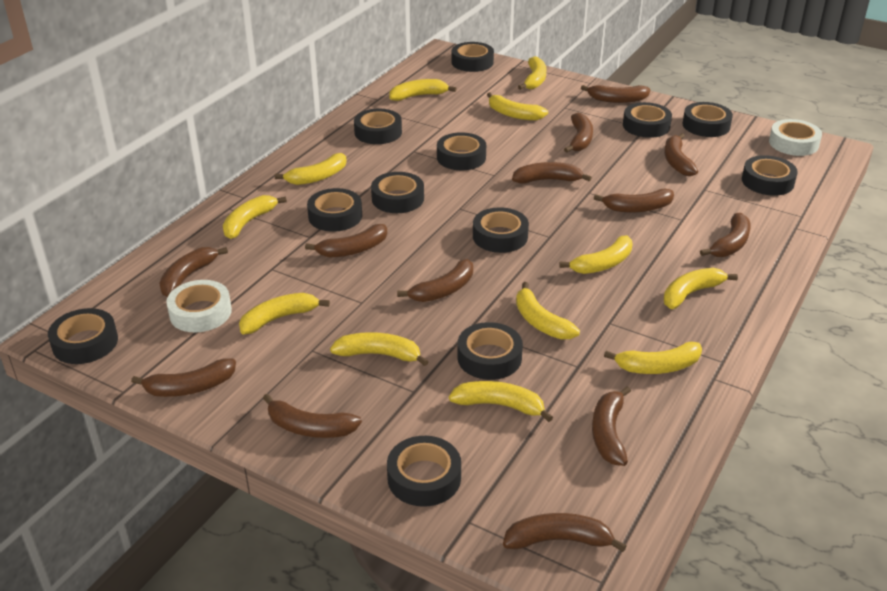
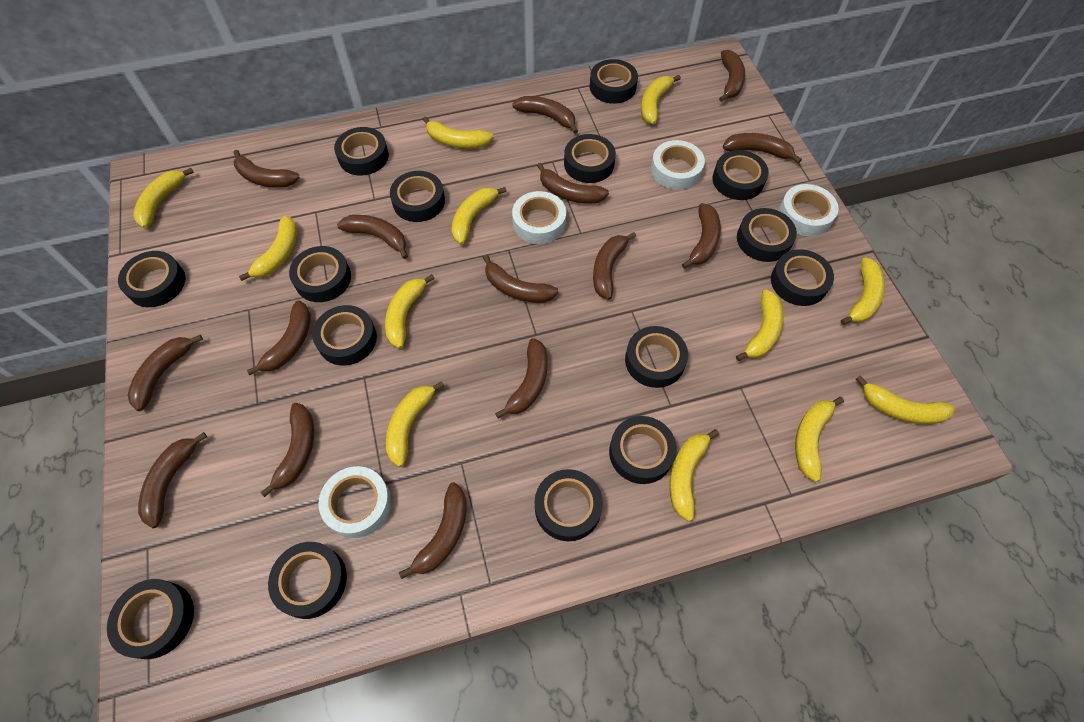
black tape: 12 -> 15
brown banana: 13 -> 15
white tape: 2 -> 4

